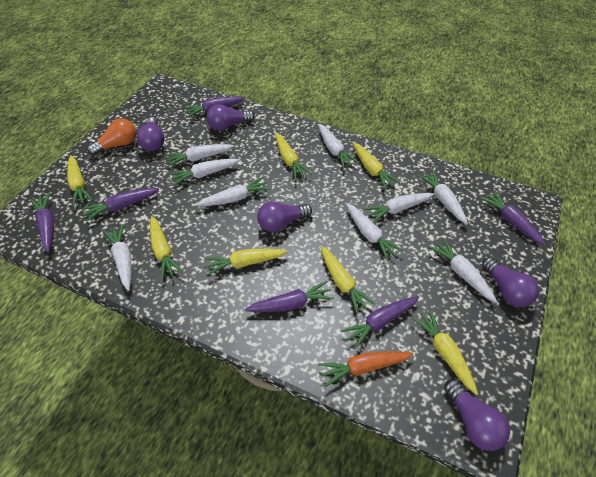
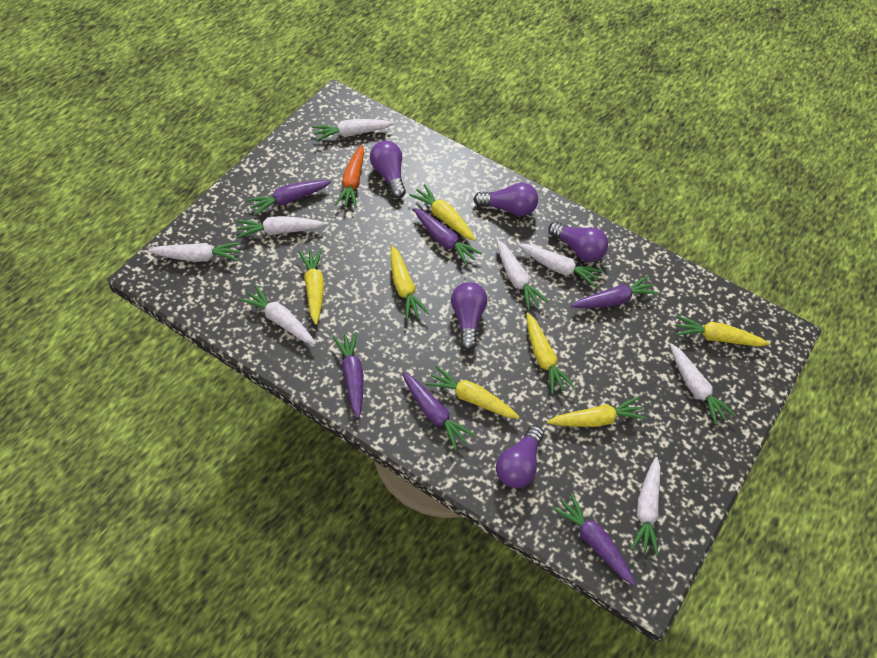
orange light bulb: 1 -> 0
white carrot: 9 -> 8

